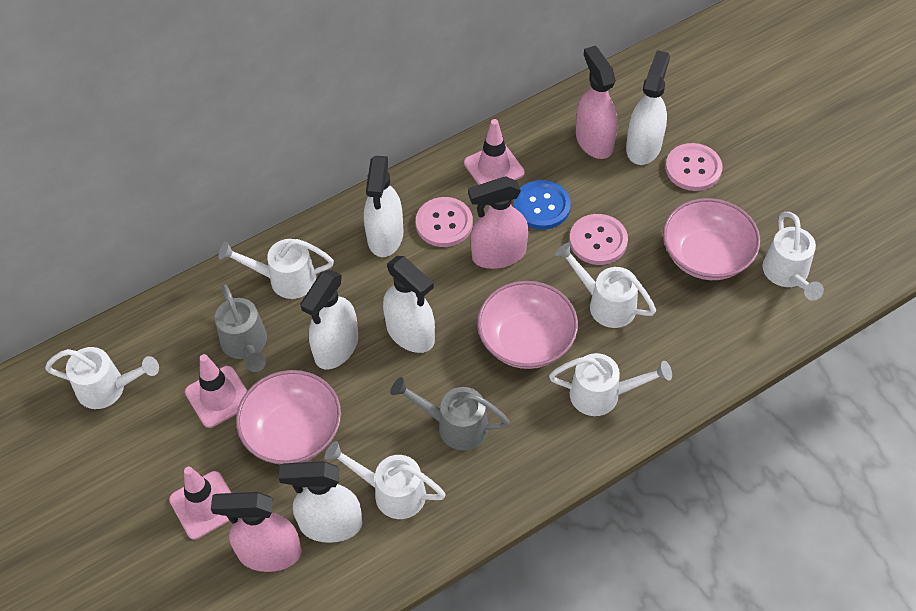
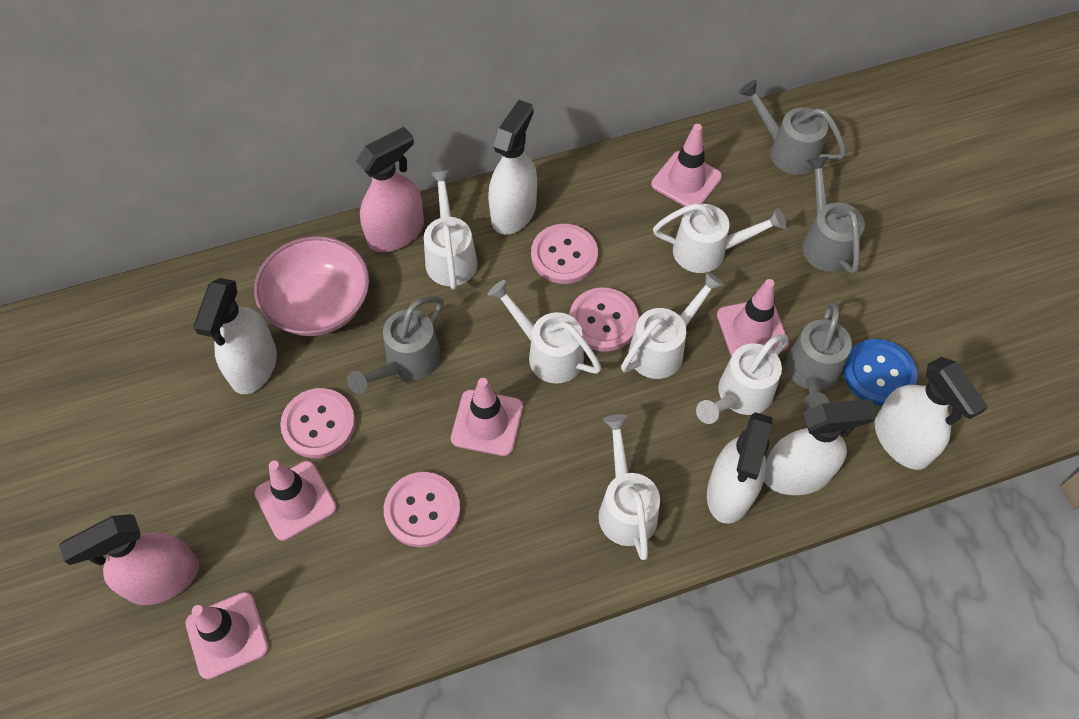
grey watering can: 2 -> 4
pink bowl: 3 -> 1
pink button: 3 -> 4
pink spray bottle: 3 -> 2
pink traffic cone: 3 -> 5

